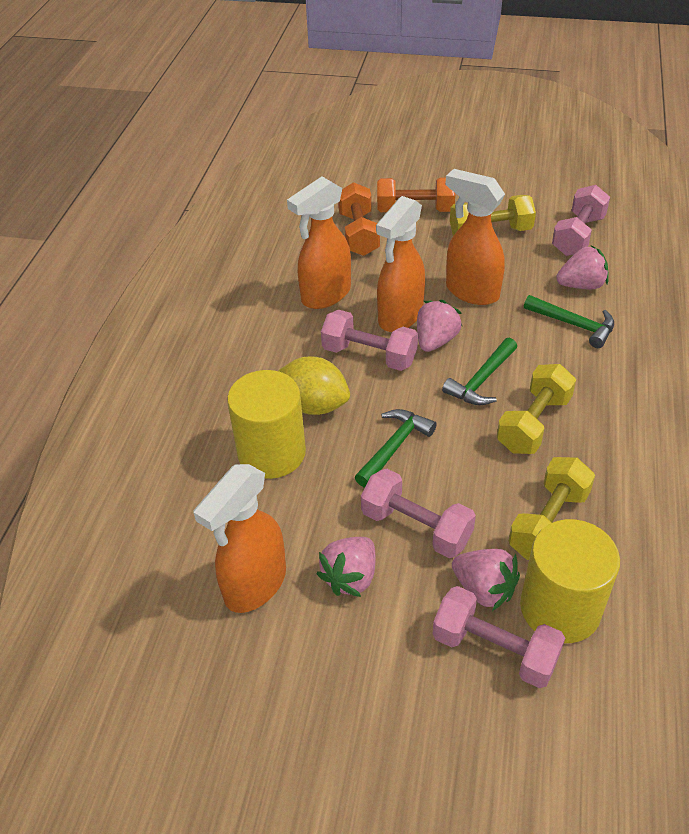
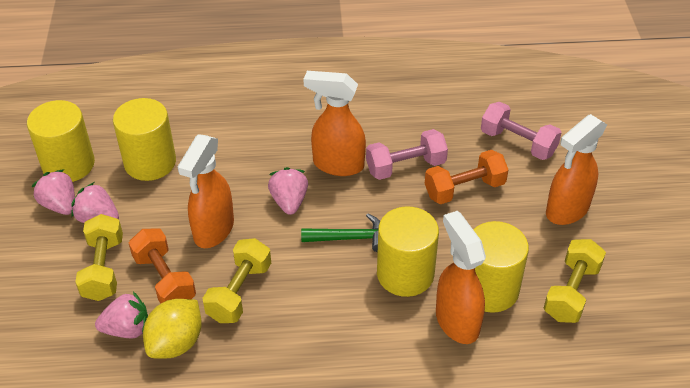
green hammer: 3 -> 1
pink dumbbell: 4 -> 2
yellow cylinder: 2 -> 4

